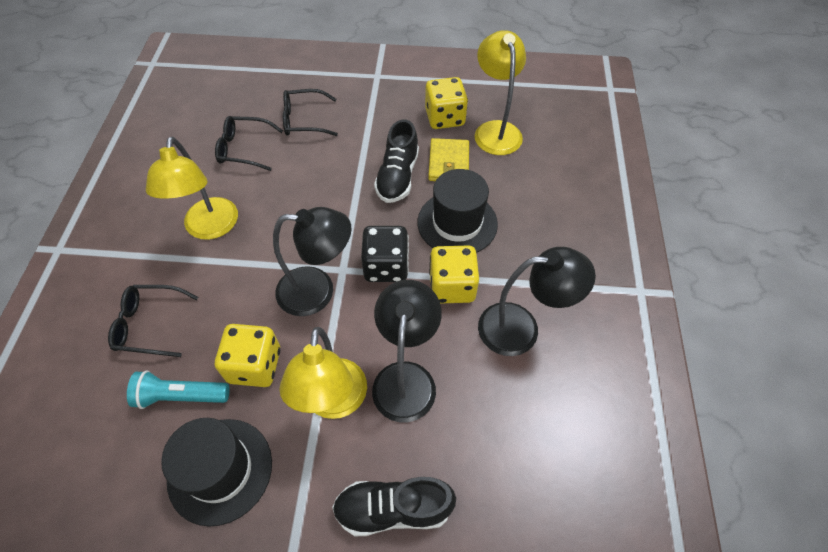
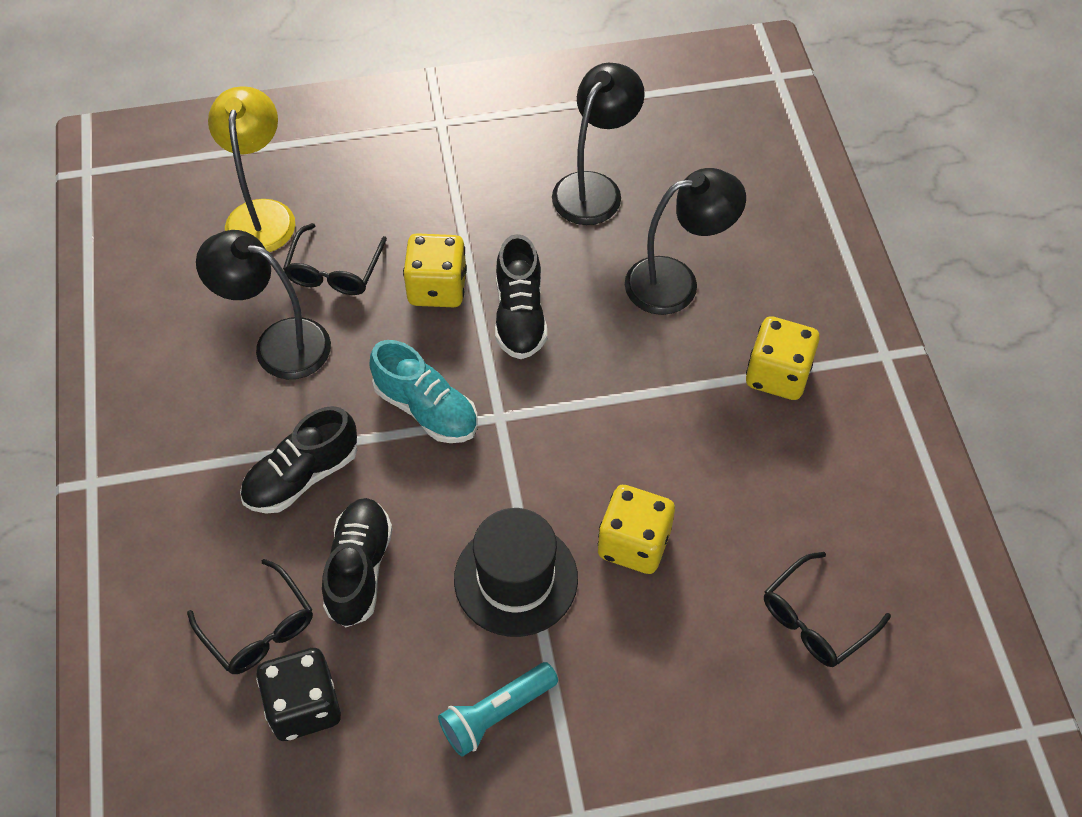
black hat: 2 -> 1
black shoe: 2 -> 3
turquoise shoe: 0 -> 1
yellow lamp: 3 -> 1
yellow wallet: 1 -> 0

